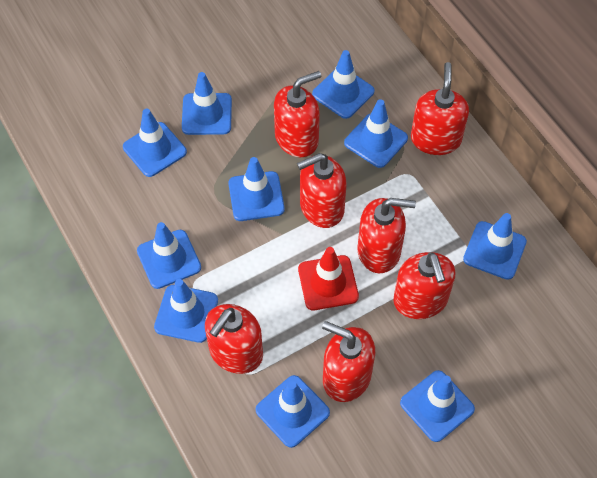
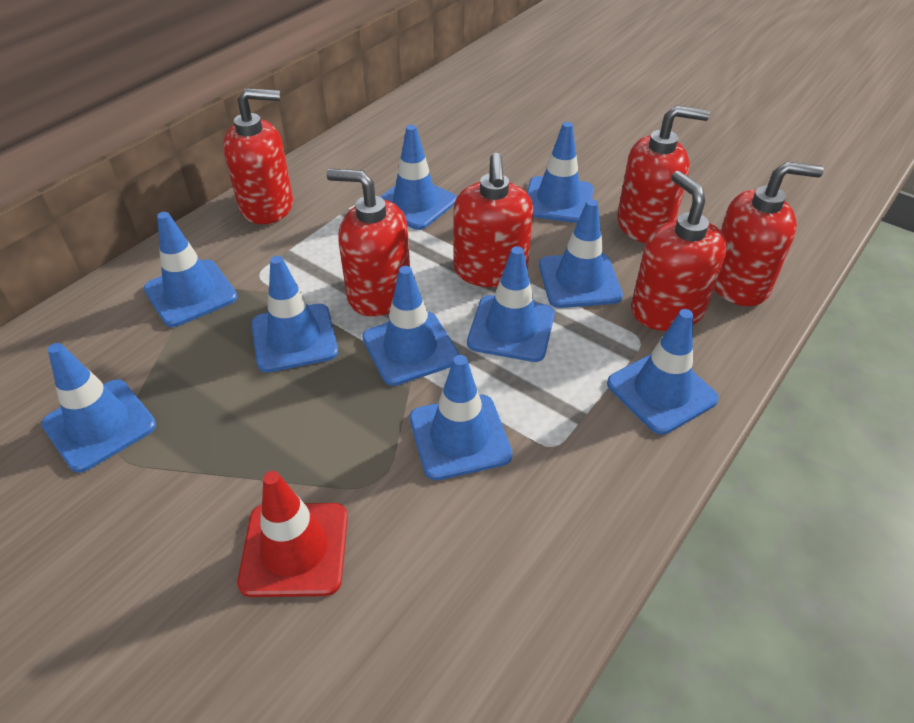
red soap dispenser: 7 -> 6

